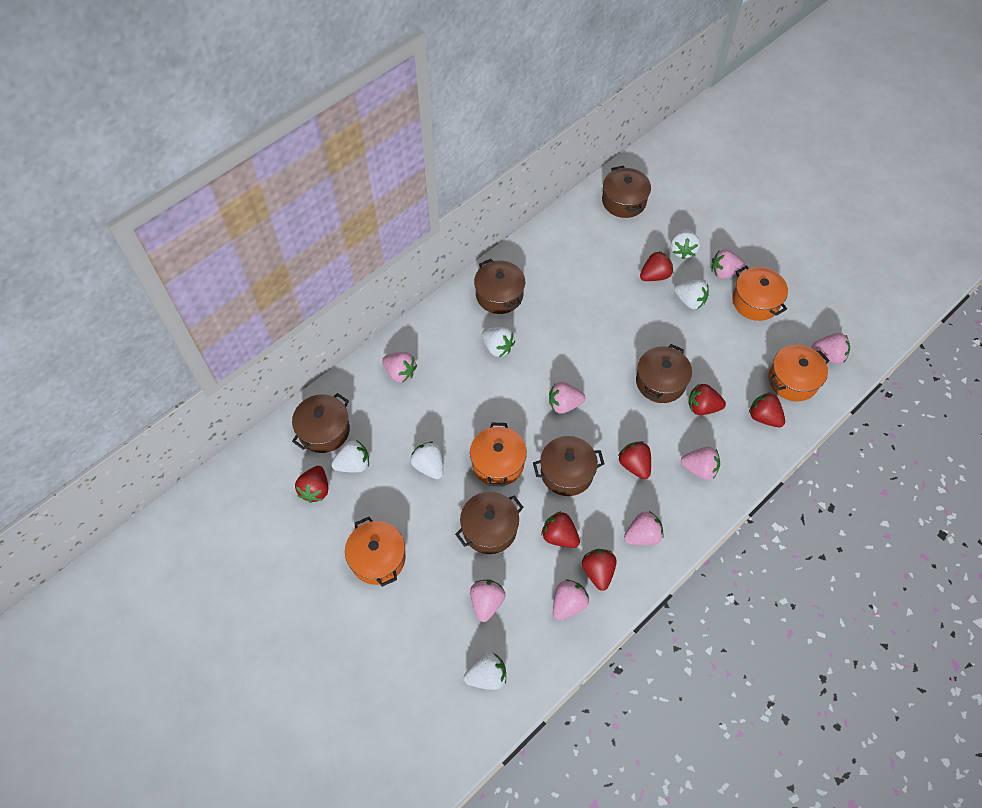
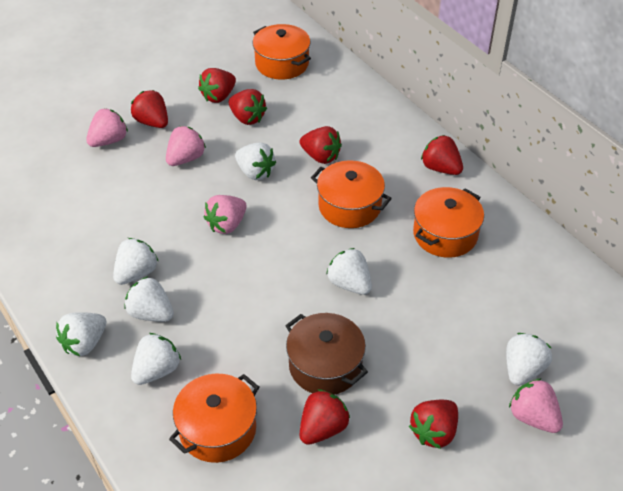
brown pot: 6 -> 1
pink strawberry: 8 -> 4
white strawberry: 6 -> 7

